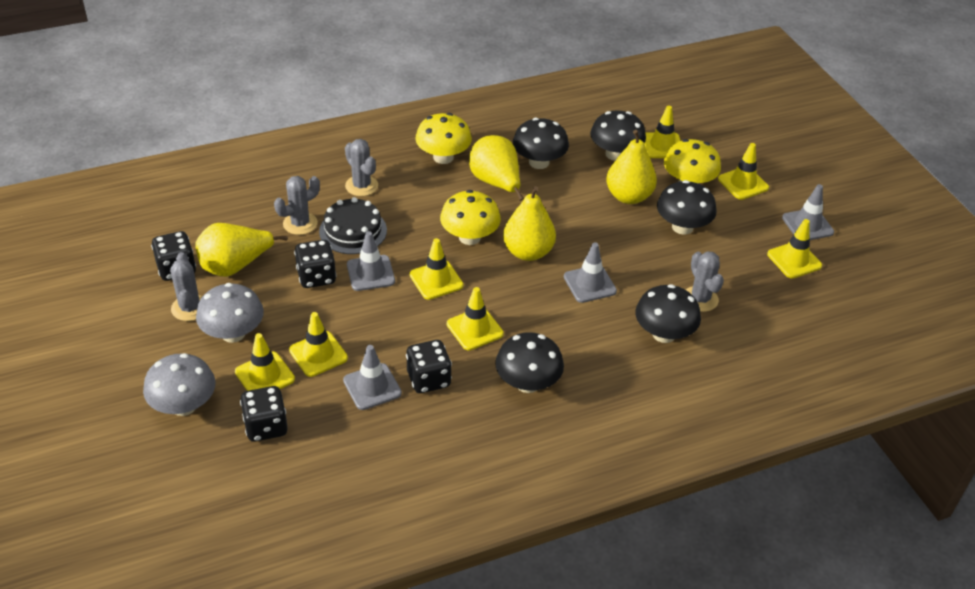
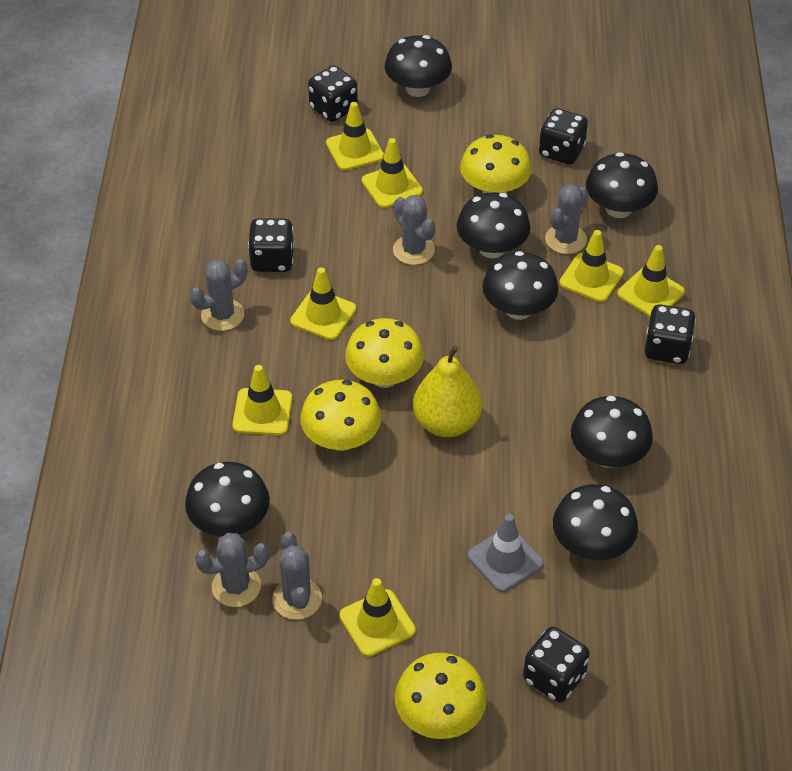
black cake: 1 -> 0
black dice: 4 -> 5
black mushroom: 5 -> 7
grey cactus: 4 -> 5
grey mushroom: 2 -> 0
grey traffic cone: 4 -> 1
yellow mushroom: 3 -> 4
yellow pear: 4 -> 1

